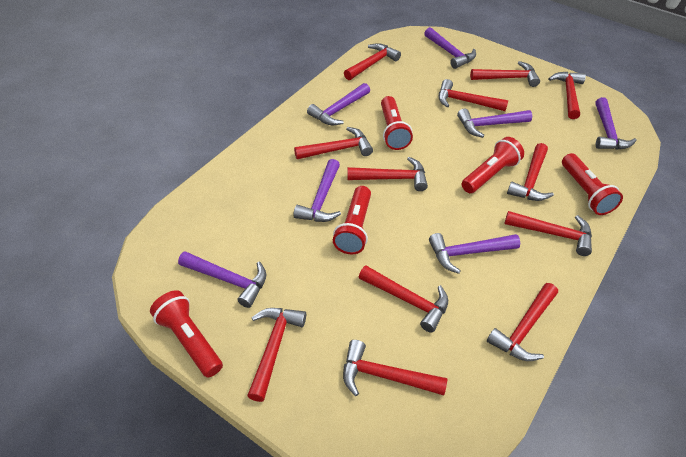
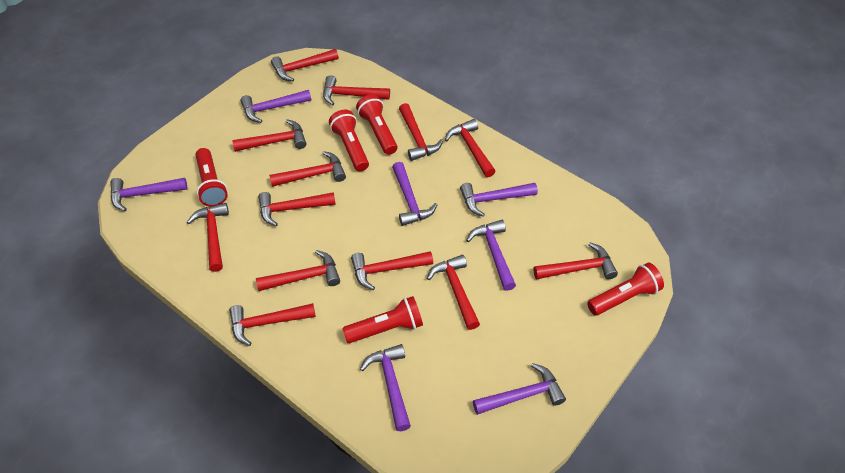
red hammer: 12 -> 13

